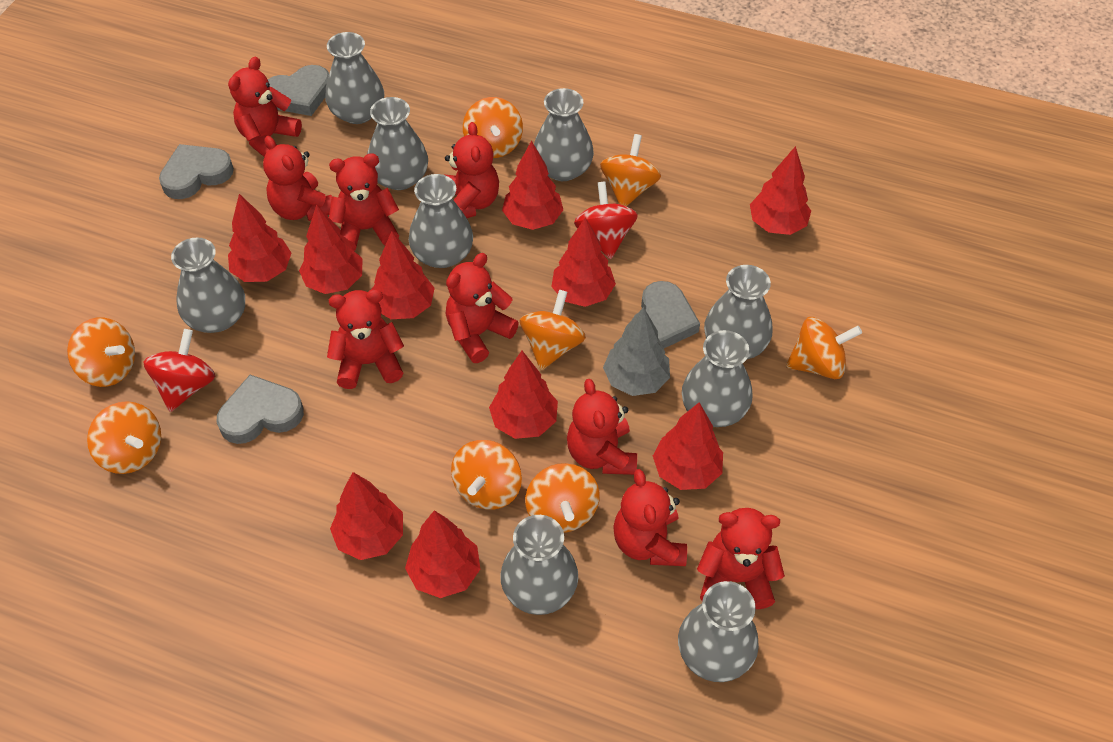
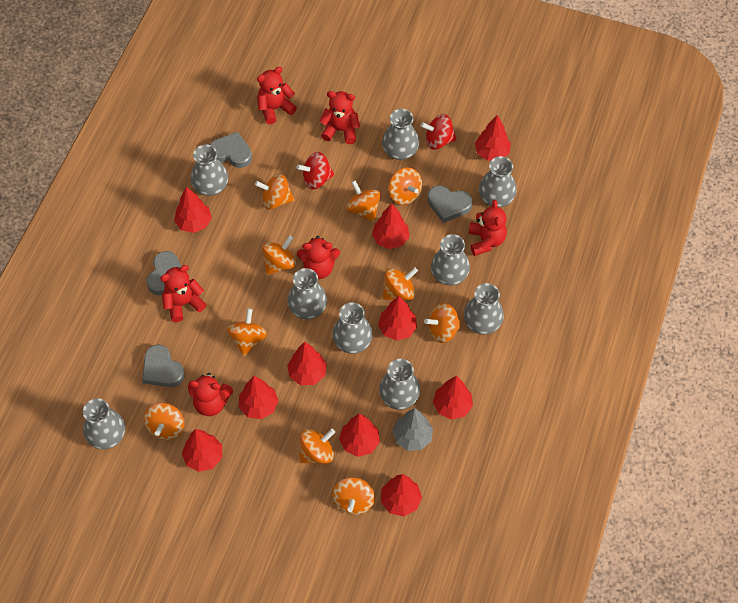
orange spinning top: 8 -> 10
red teddy bear: 9 -> 6

